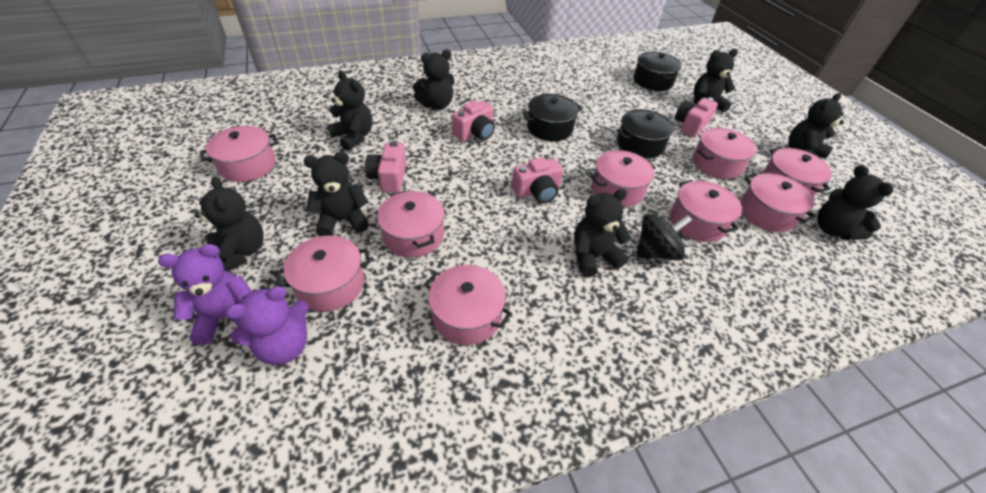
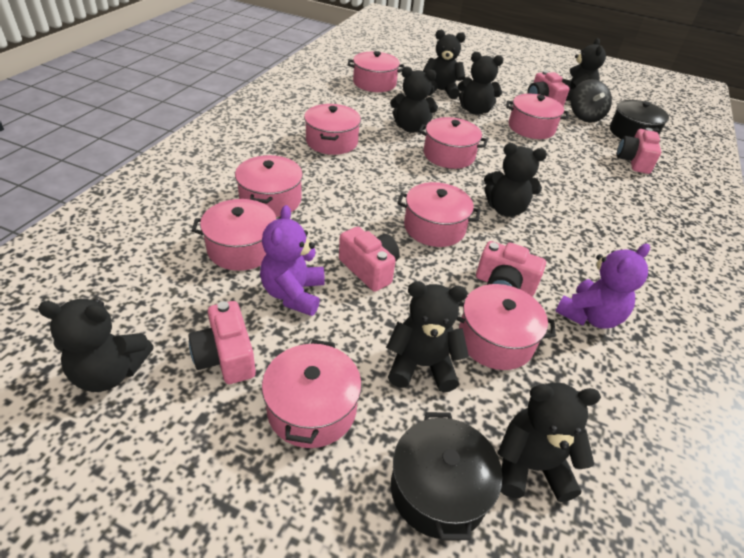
black pot: 3 -> 2
pink camera: 4 -> 5

